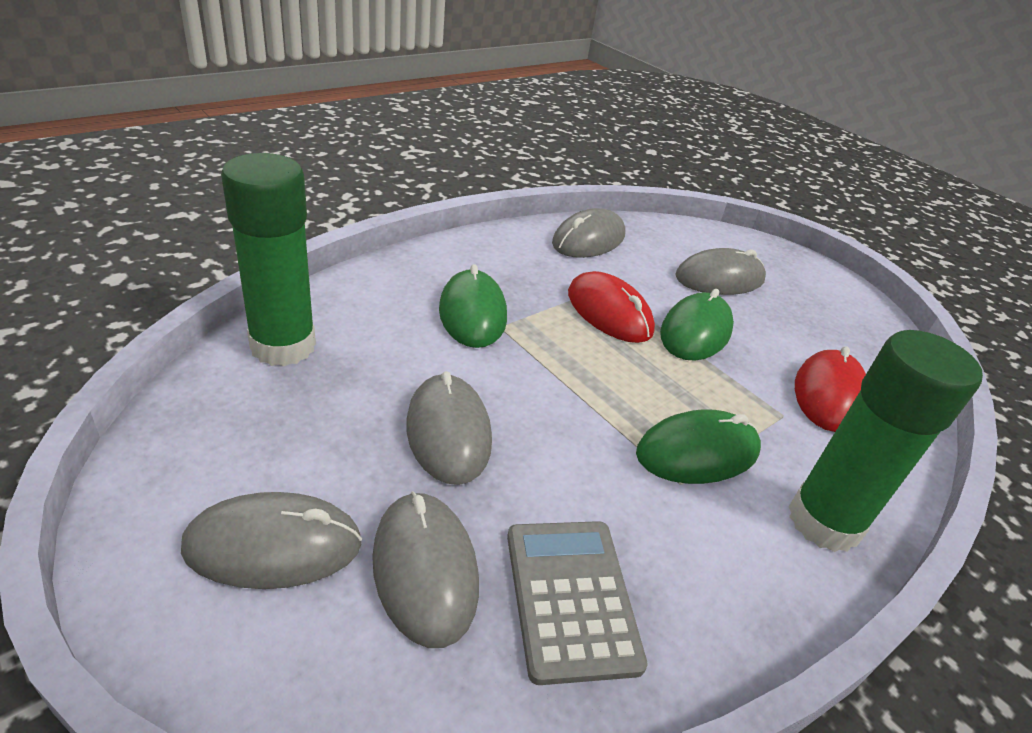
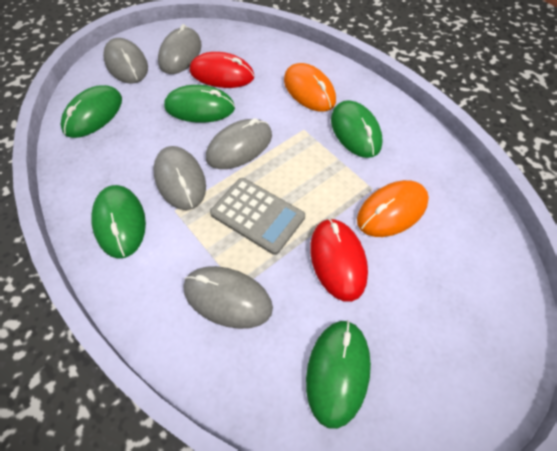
green glue stick: 2 -> 0
green mouse: 3 -> 5
orange mouse: 0 -> 2

